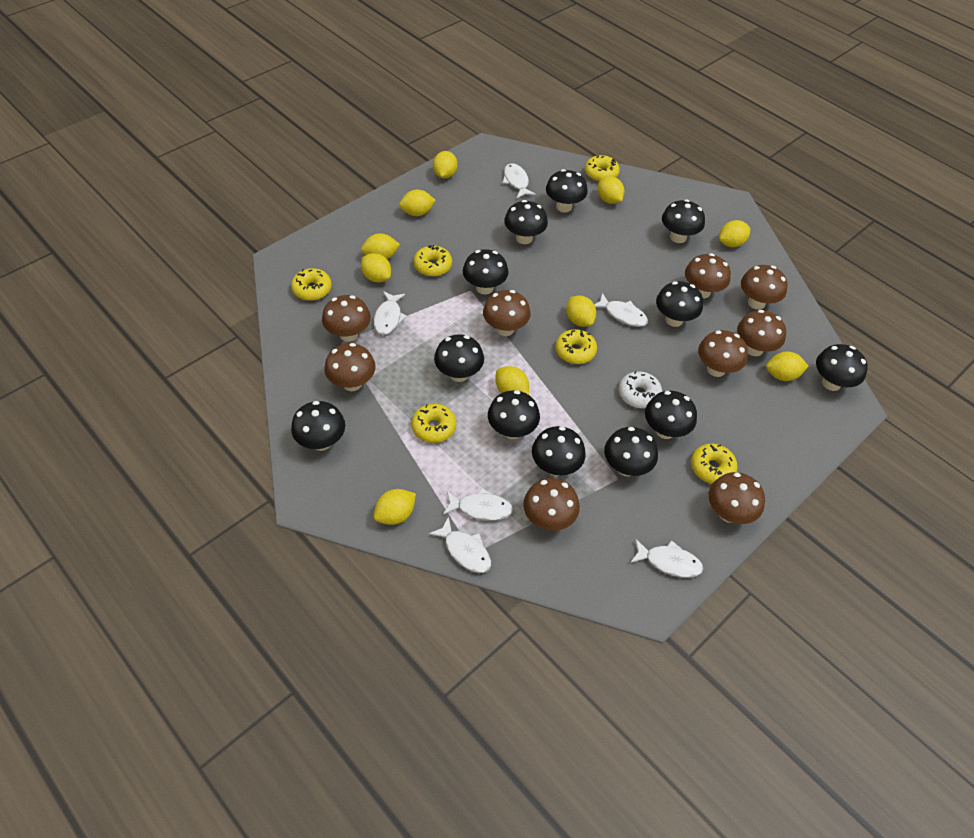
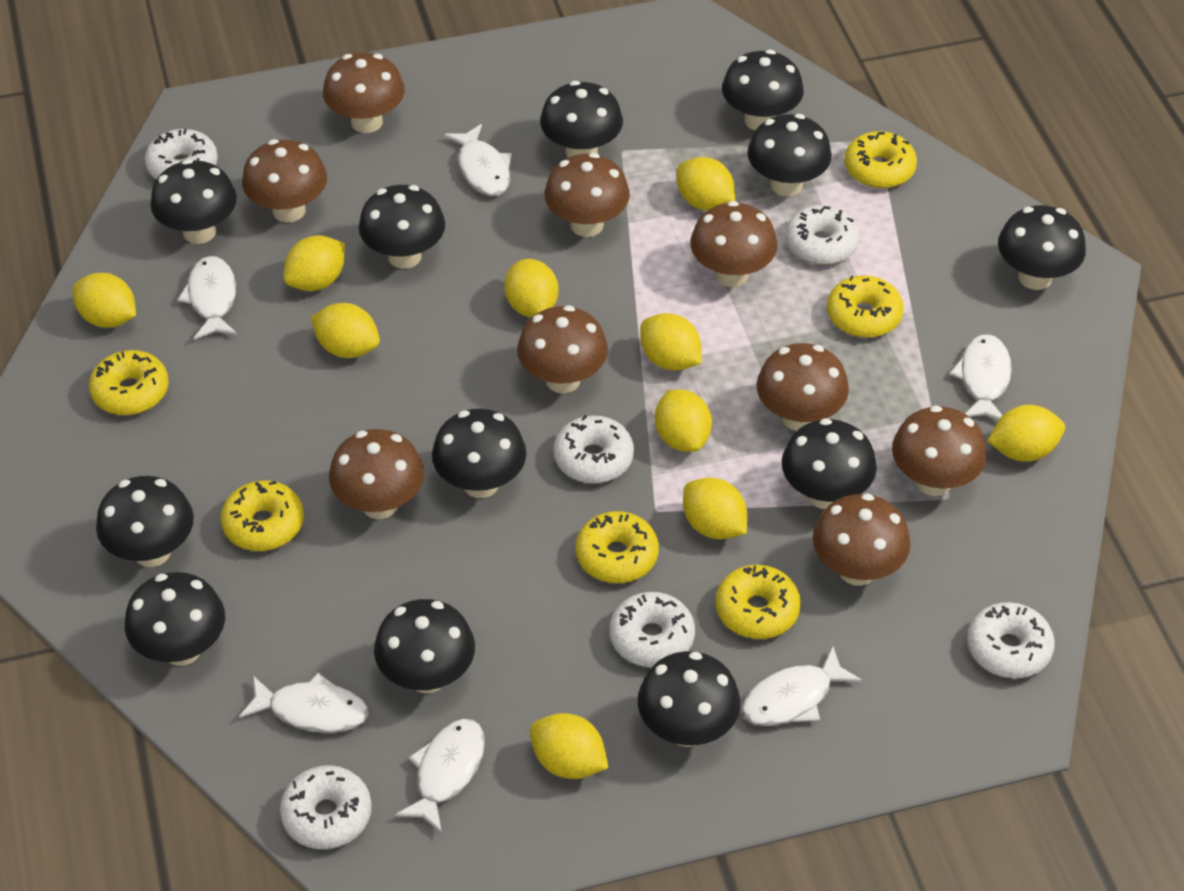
white donut: 1 -> 6

